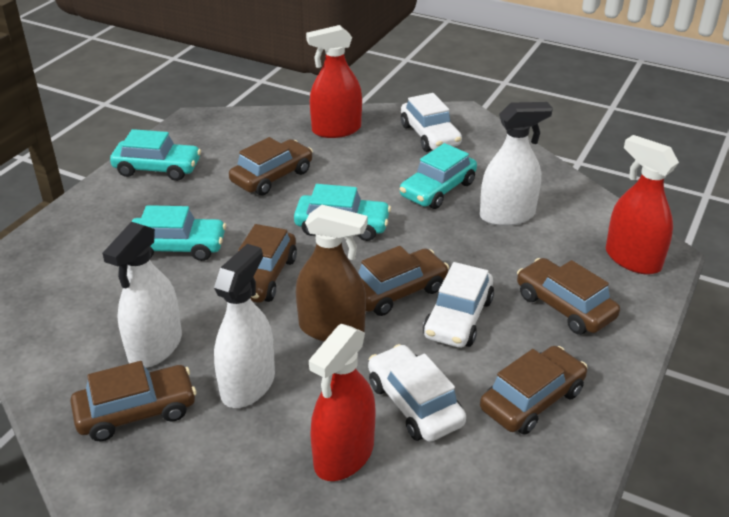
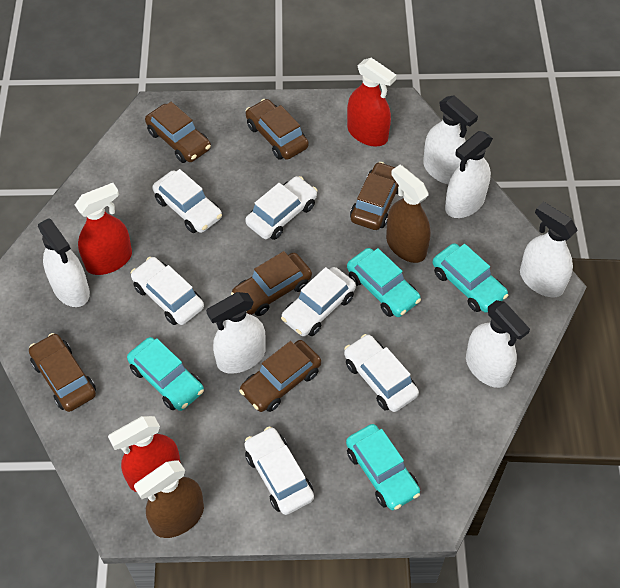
brown spray bottle: 1 -> 2
white car: 3 -> 6
white spray bottle: 3 -> 6

